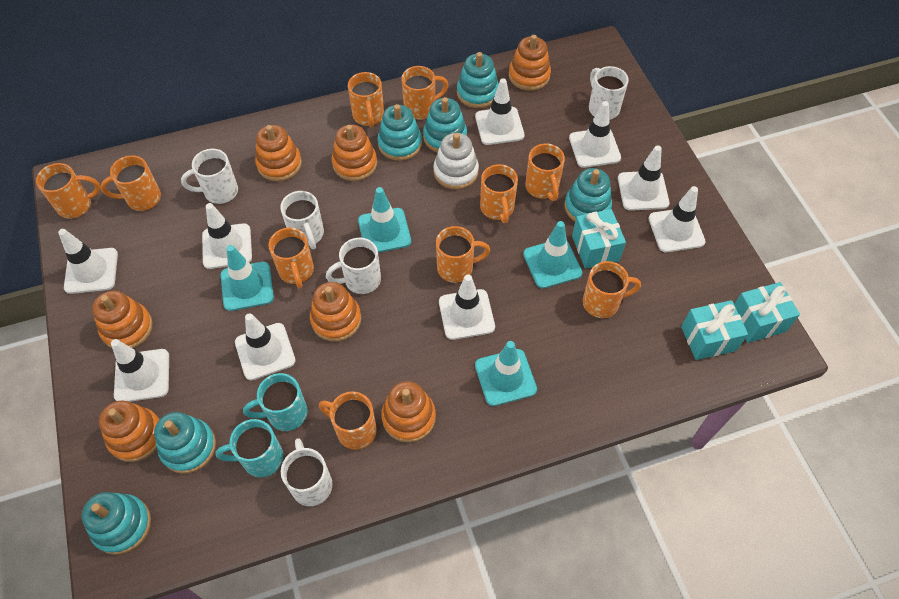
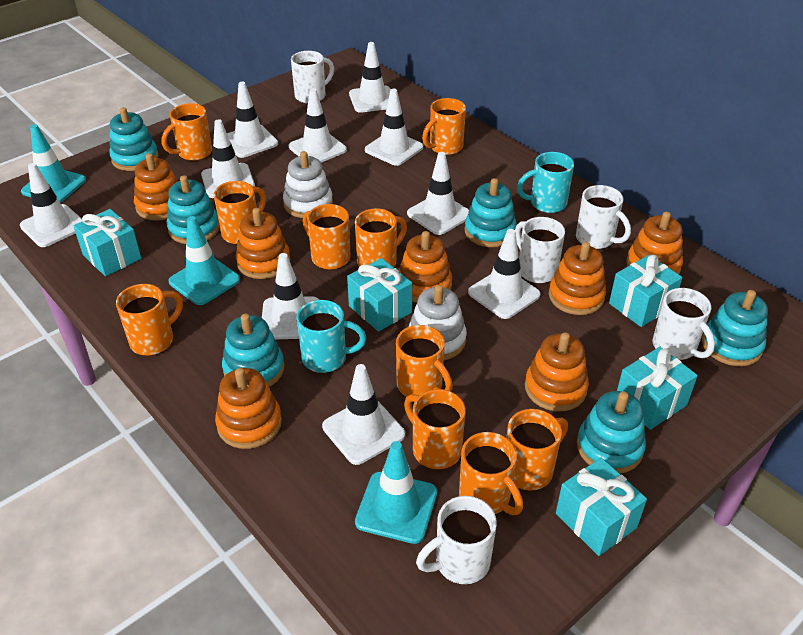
turquoise gift: 3 -> 5
turquoise traffic cone: 4 -> 3
white stacking toy: 1 -> 2
white traffic cone: 9 -> 10

